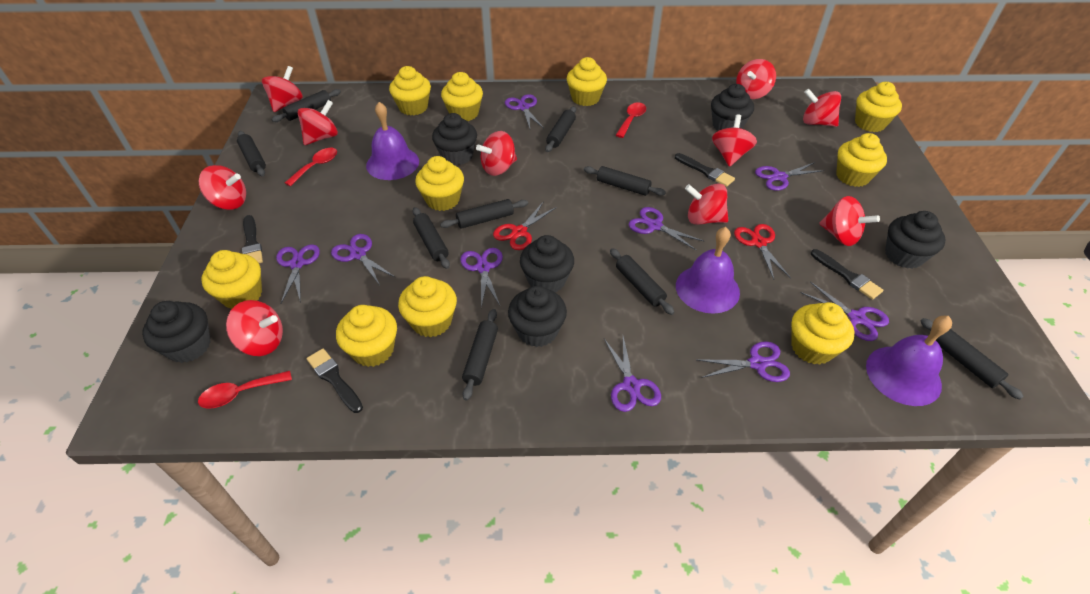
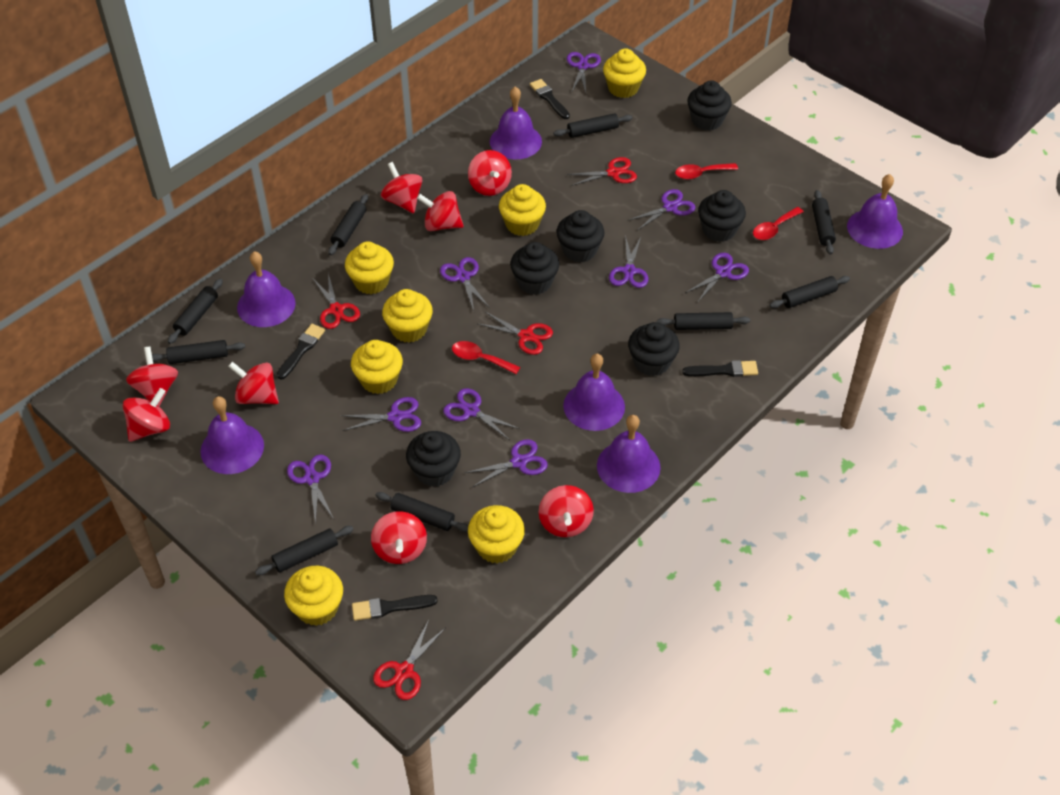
purple bell: 3 -> 6
red scissors: 2 -> 4
red spinning top: 10 -> 8
yellow cupcake: 10 -> 7

